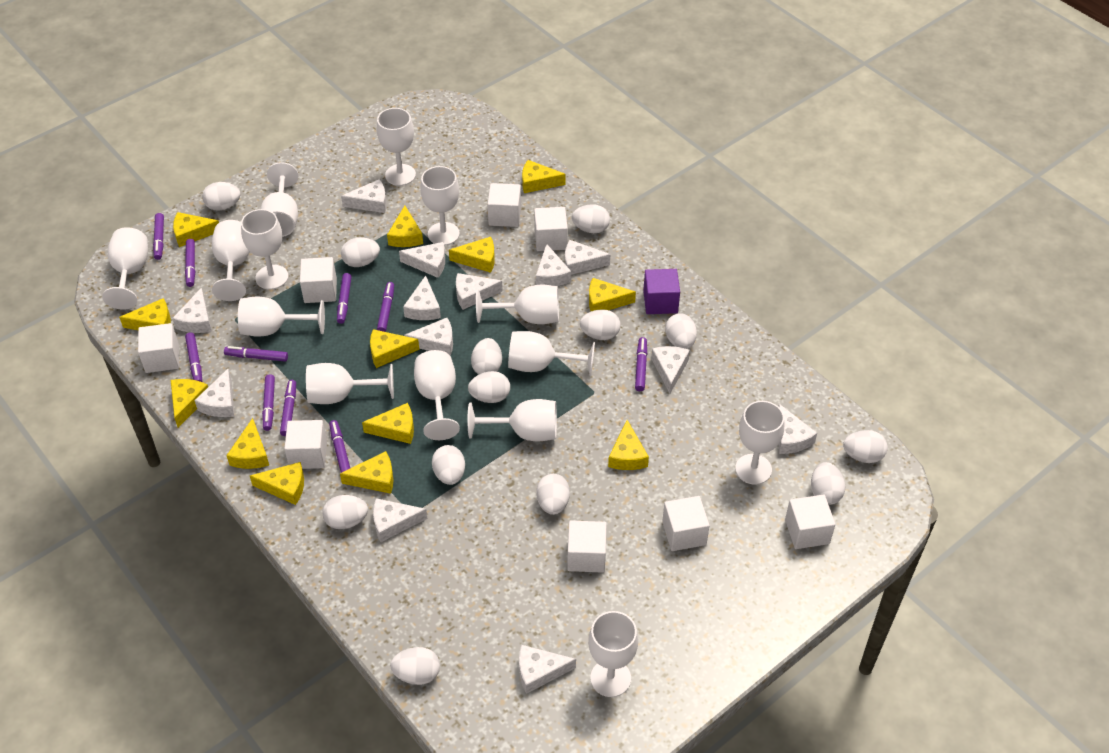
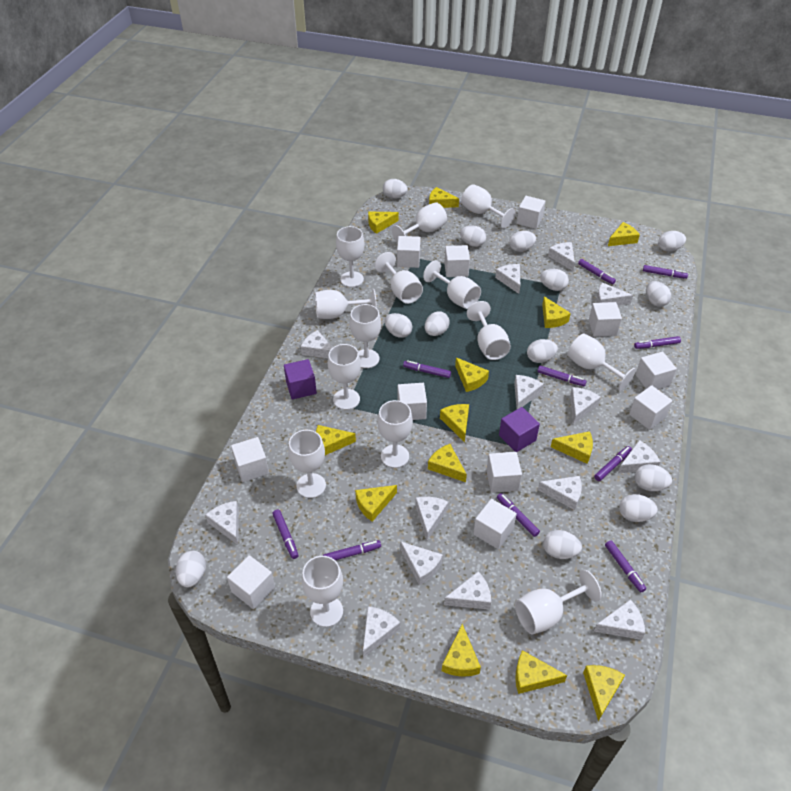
purple cube: 1 -> 2
white cheese: 13 -> 14
white cube: 8 -> 11

